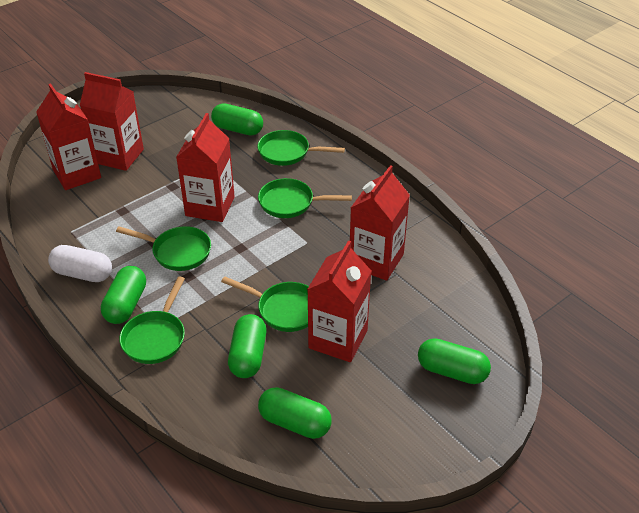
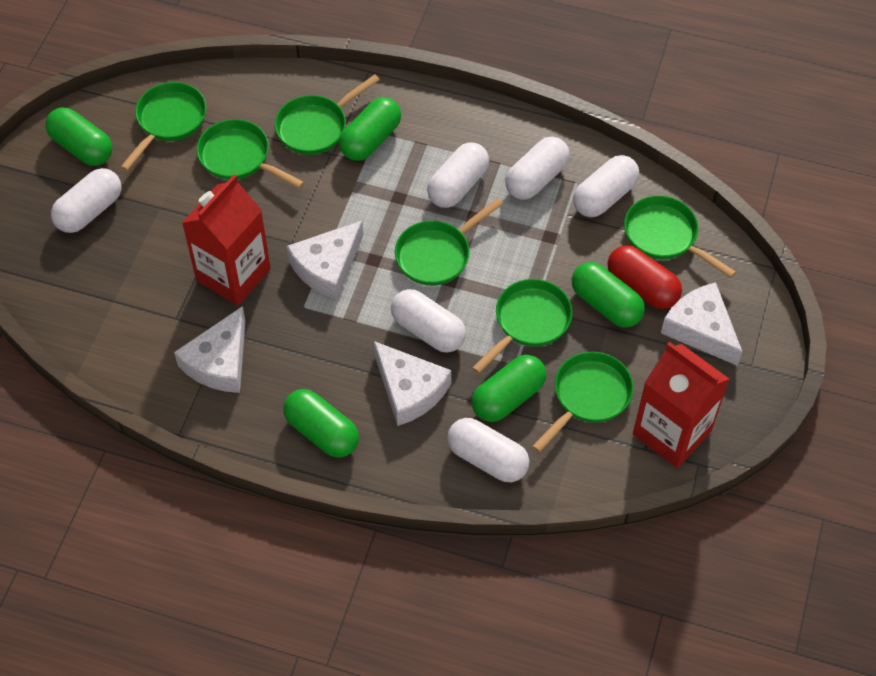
green pan: 5 -> 7
red capsule: 0 -> 1
red carton: 5 -> 2
white capsule: 1 -> 6
white cheese: 0 -> 4

